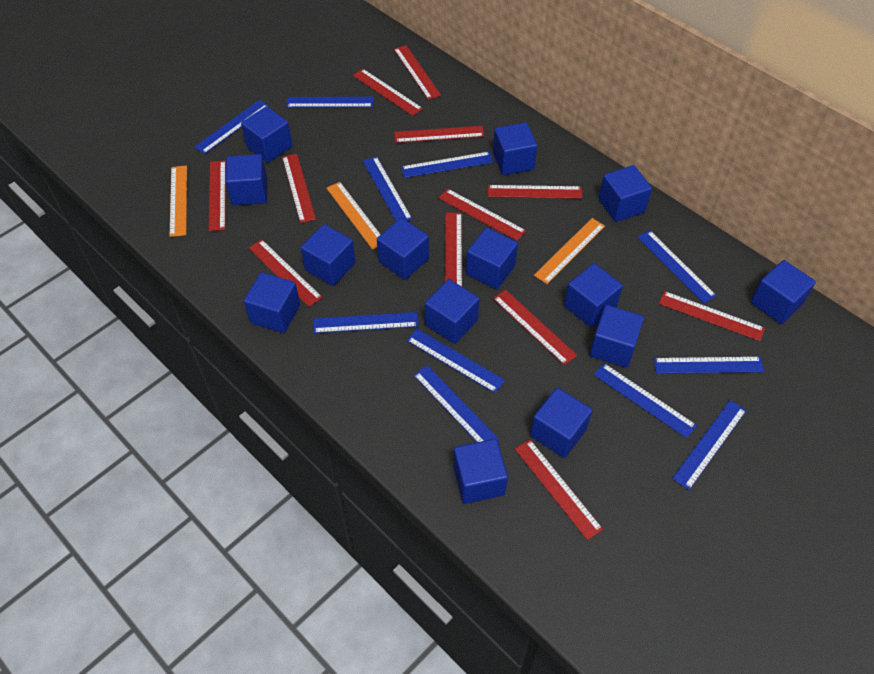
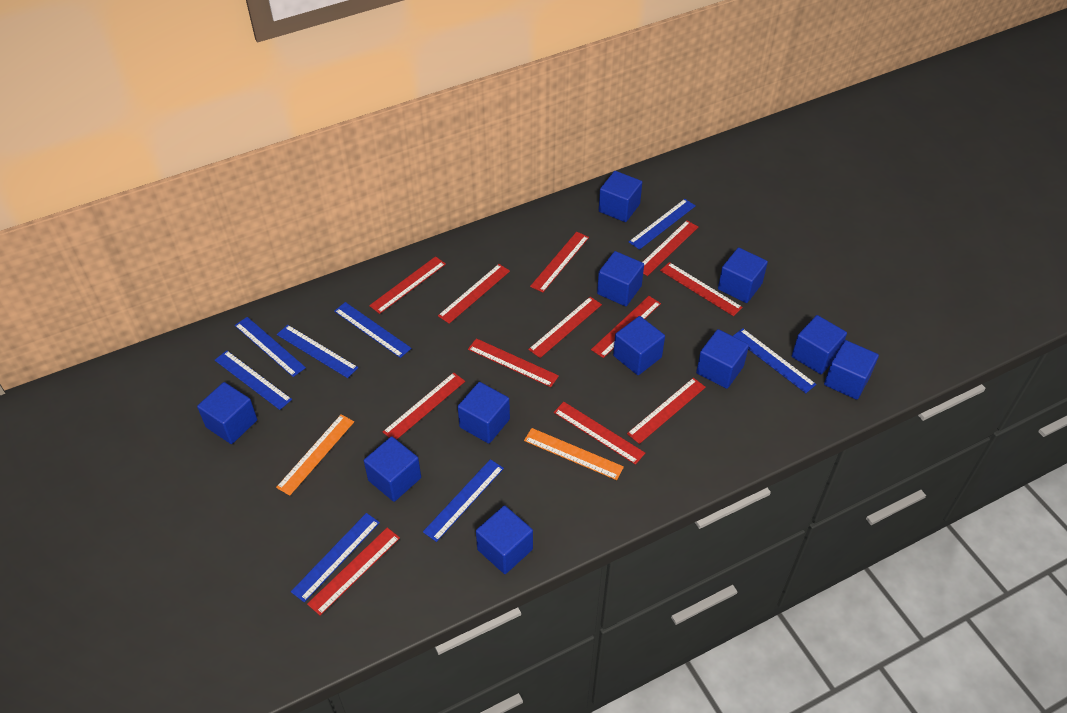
blue cube: 14 -> 11
blue ruler: 11 -> 8
orange ruler: 3 -> 2

